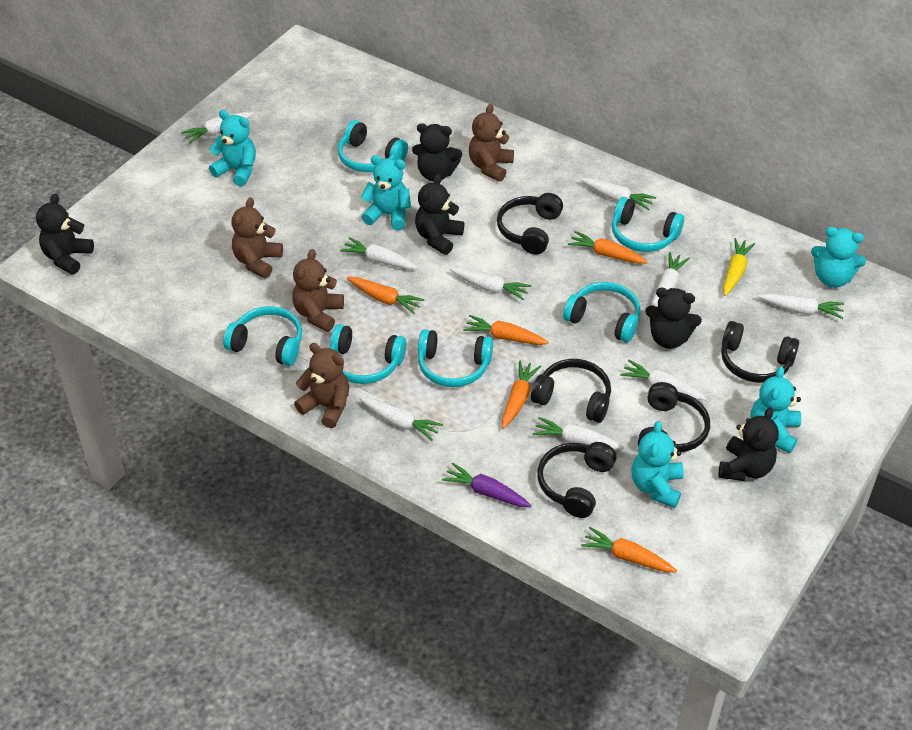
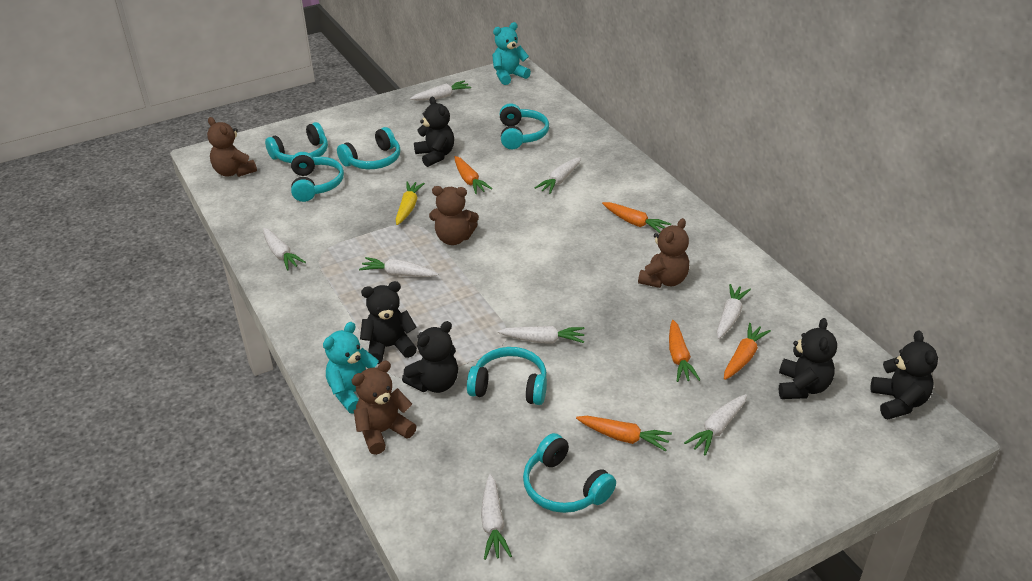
black headphones: 5 -> 0
purple carrot: 1 -> 0
turquoise teddy bear: 5 -> 2
white carrot: 9 -> 8

